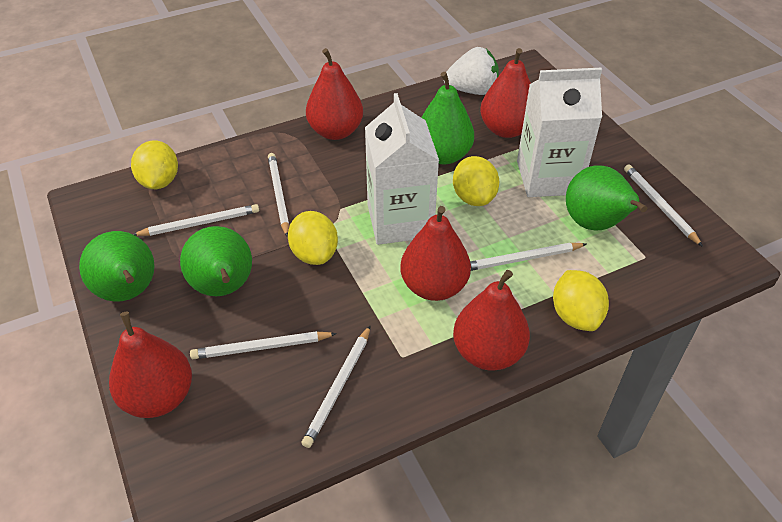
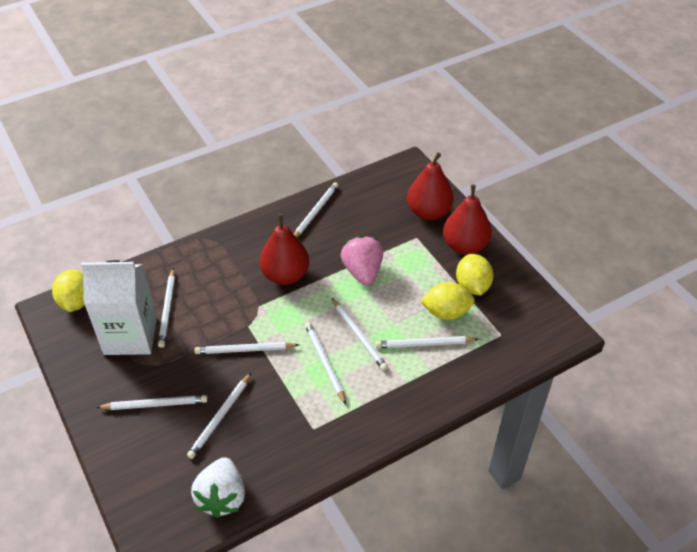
green pear: 4 -> 0
pink strawberry: 0 -> 1
red pear: 5 -> 3
white carton: 2 -> 1
white pencil: 6 -> 8
yellow lemon: 4 -> 3

